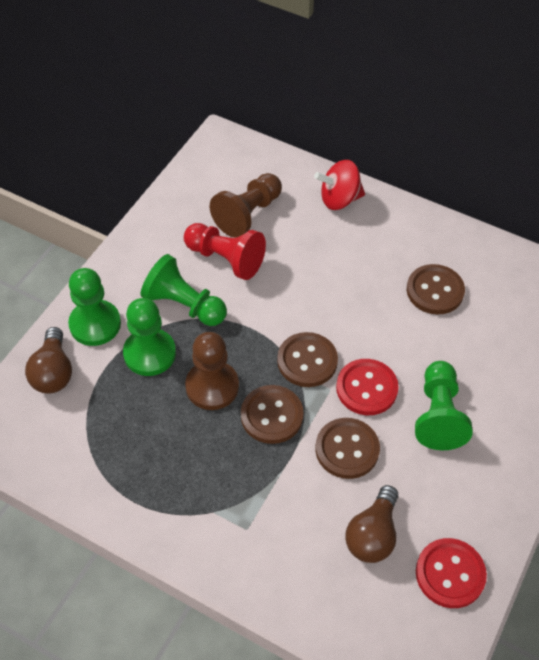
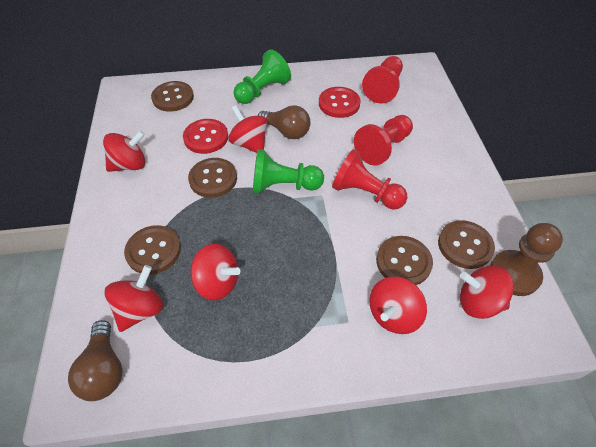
brown button: 4 -> 5
brown pawn: 2 -> 1
green pawn: 4 -> 2
red pawn: 1 -> 3
red spinning top: 1 -> 6

